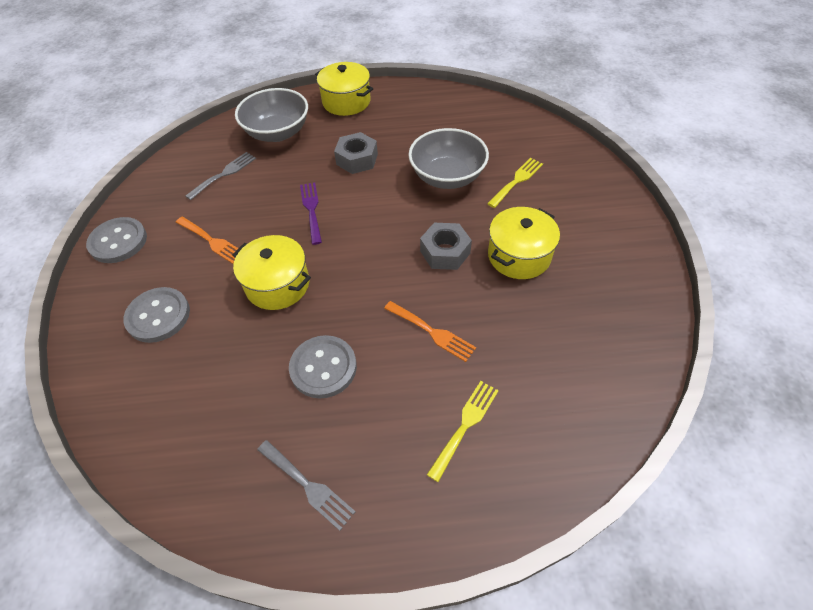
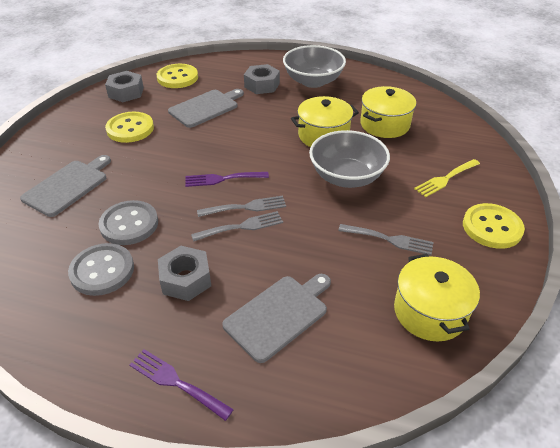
grey button: 3 -> 2
grey cutting board: 0 -> 3
grey fork: 2 -> 3
grey nut: 2 -> 3
orange fork: 2 -> 0
purple fork: 1 -> 2
yellow button: 0 -> 3
yellow fork: 2 -> 1

